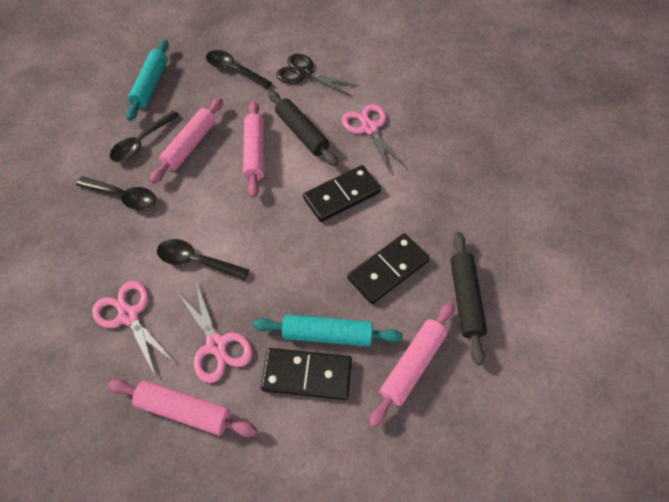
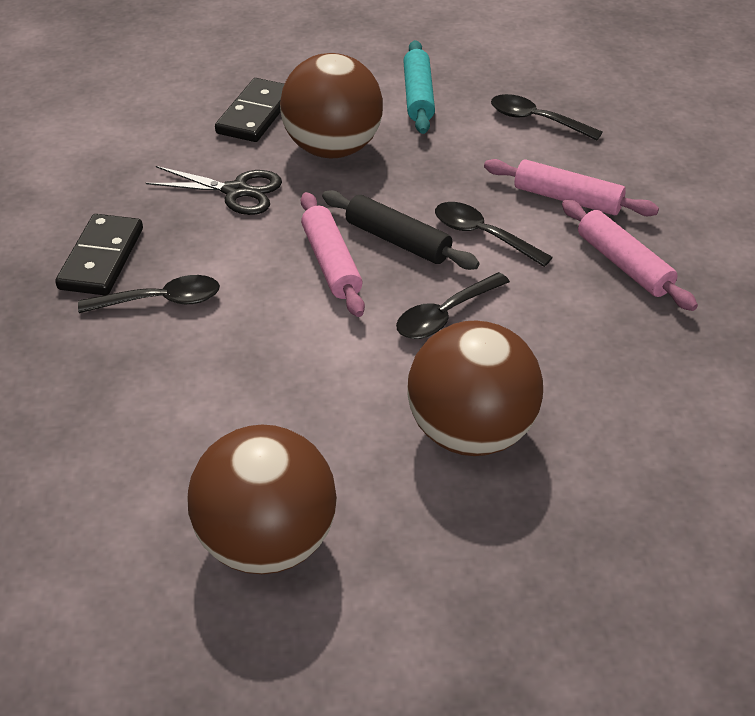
black domino: 3 -> 2
black rolling pin: 2 -> 1
brown ball: 0 -> 3
pink rolling pin: 4 -> 3
pink scissors: 3 -> 0
turquoise rolling pin: 2 -> 1

